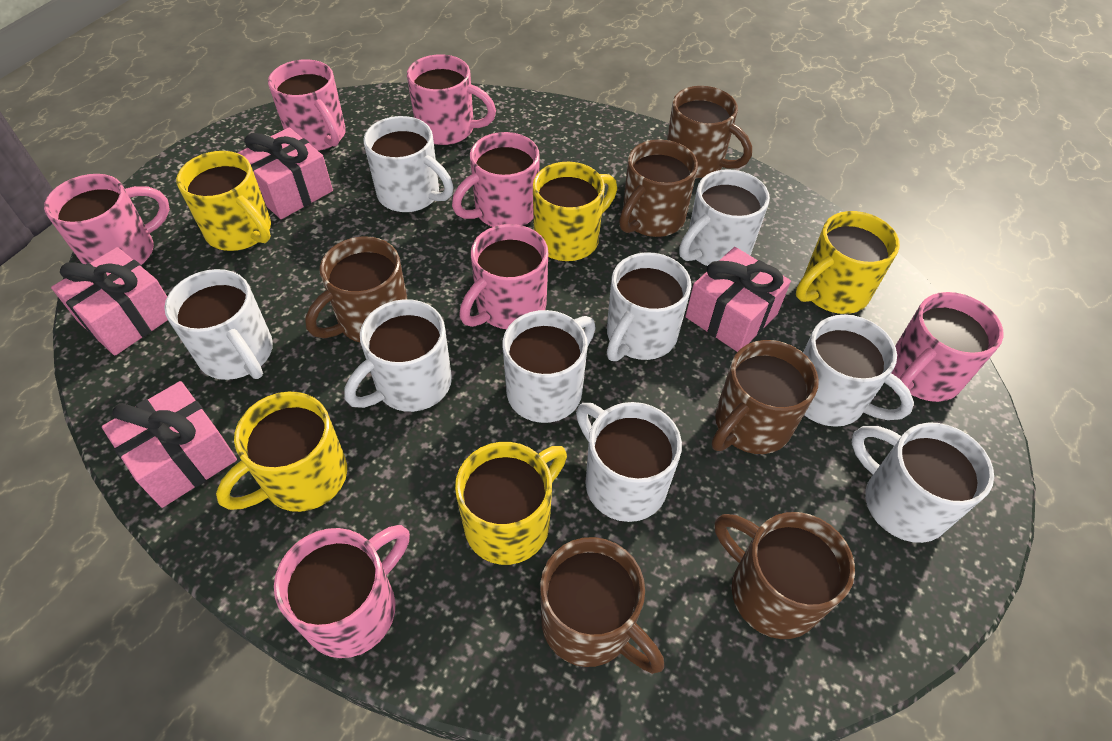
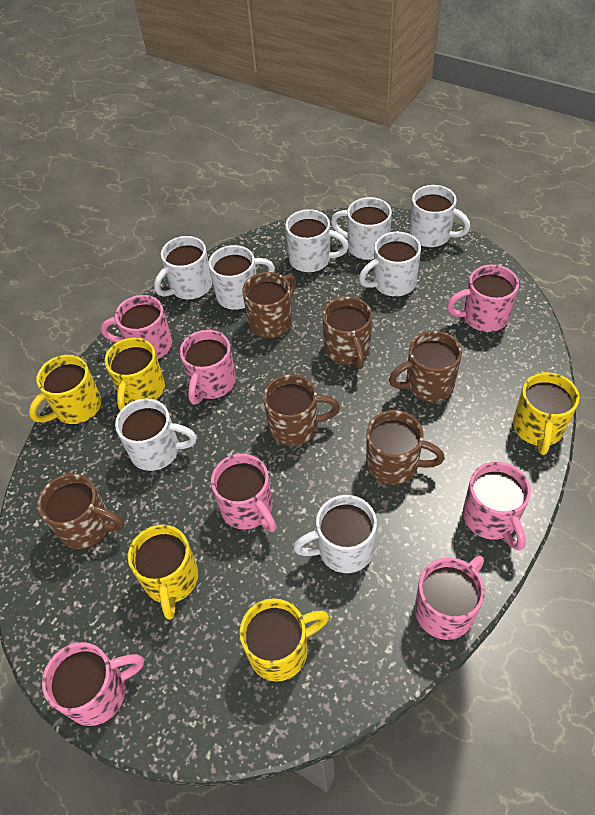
pink gift: 4 -> 0
white mug: 9 -> 8

